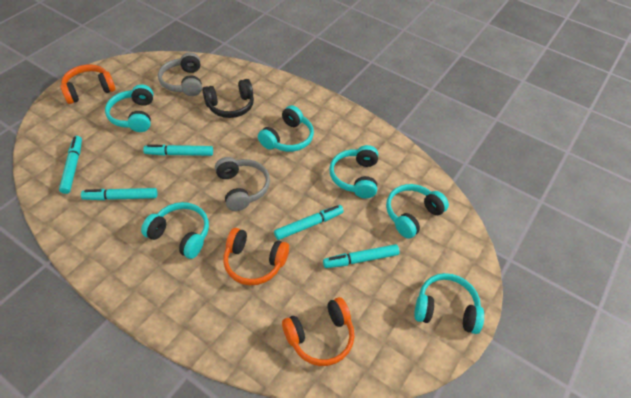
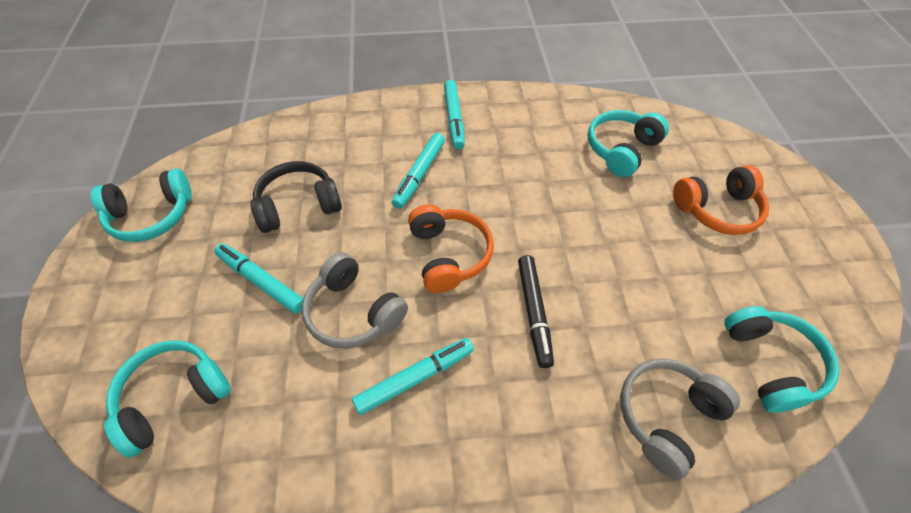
black marker: 0 -> 1
orange headphones: 3 -> 2
turquoise headphones: 6 -> 4
turquoise marker: 5 -> 4

